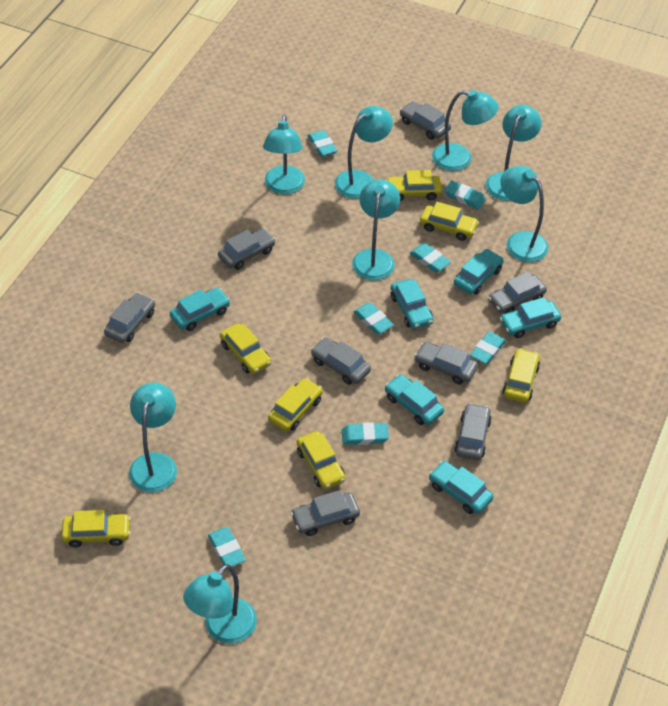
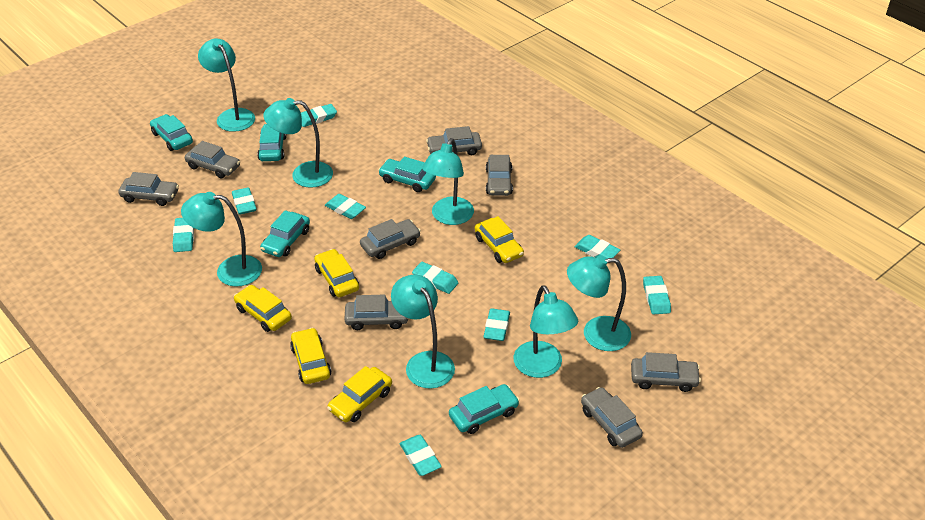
turquoise car: 6 -> 5
turquoise eraser: 7 -> 9
turquoise lamp: 8 -> 7
yellow car: 7 -> 5

